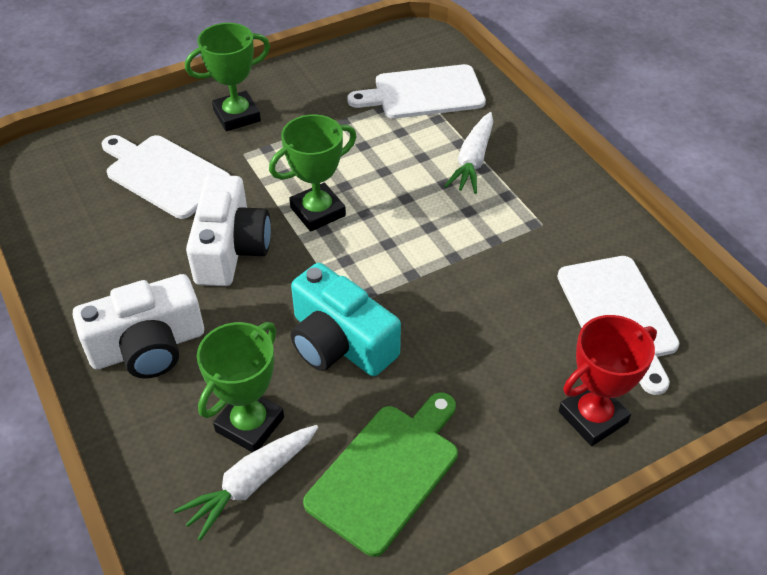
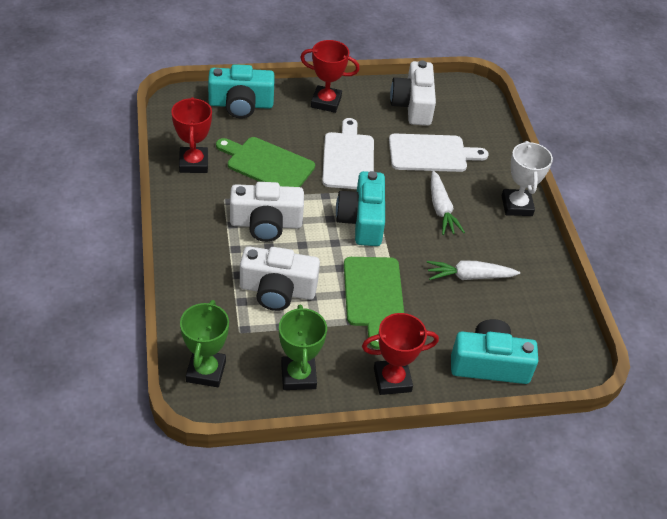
green cutting board: 1 -> 2
green trophy: 3 -> 2
red trophy: 1 -> 3
turquoise camera: 1 -> 3
white camera: 2 -> 3
white cutting board: 3 -> 2
white trophy: 0 -> 1

